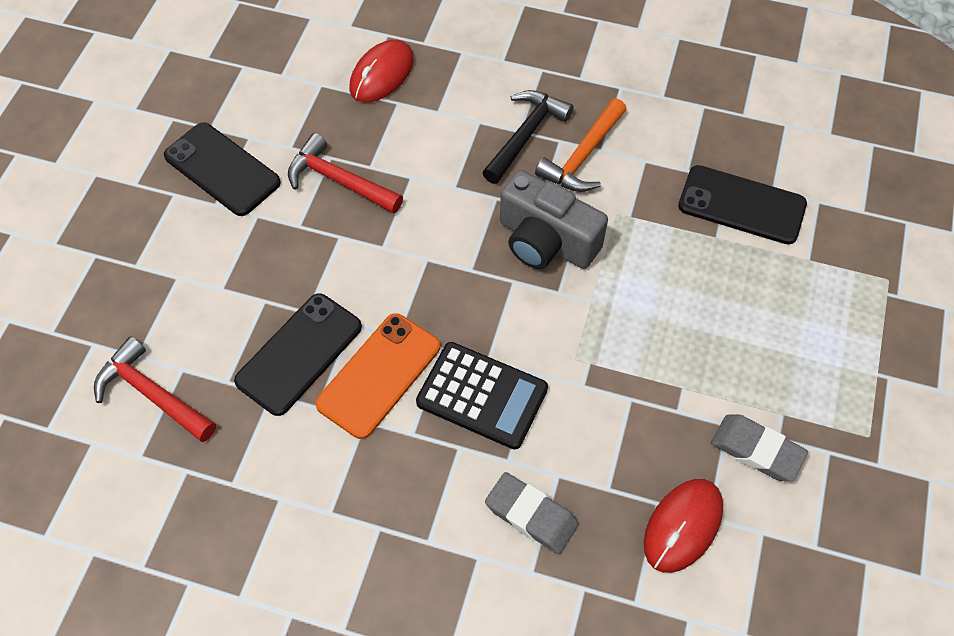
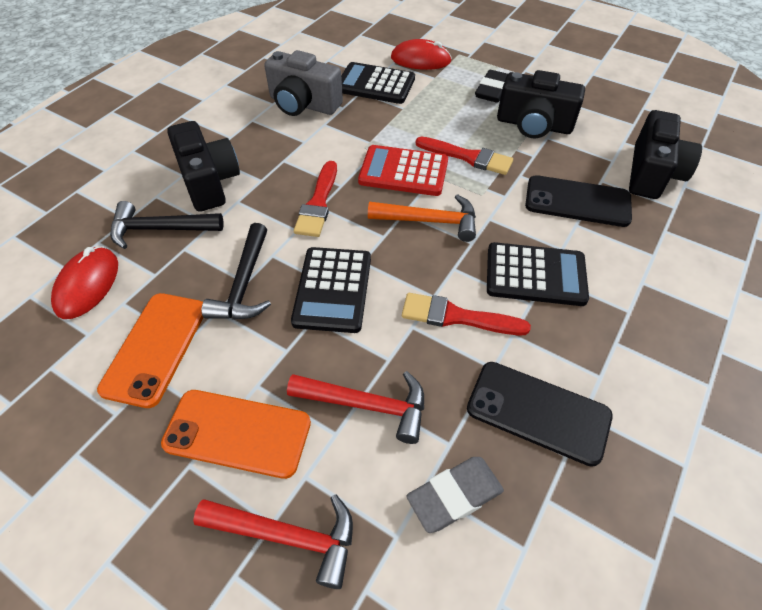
black calculator: 1 -> 3
black camera: 0 -> 3
black eraser: 0 -> 1
black hammer: 1 -> 2
black phone: 3 -> 2
grey eraser: 2 -> 1
orange phone: 1 -> 2
red brush: 0 -> 3
red calculator: 0 -> 1

